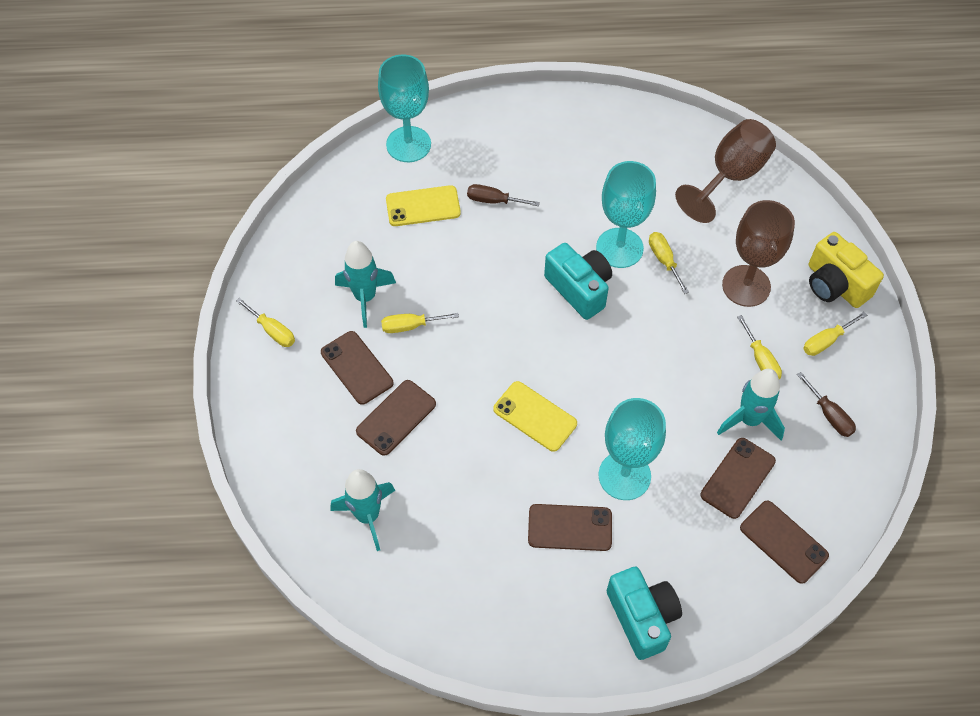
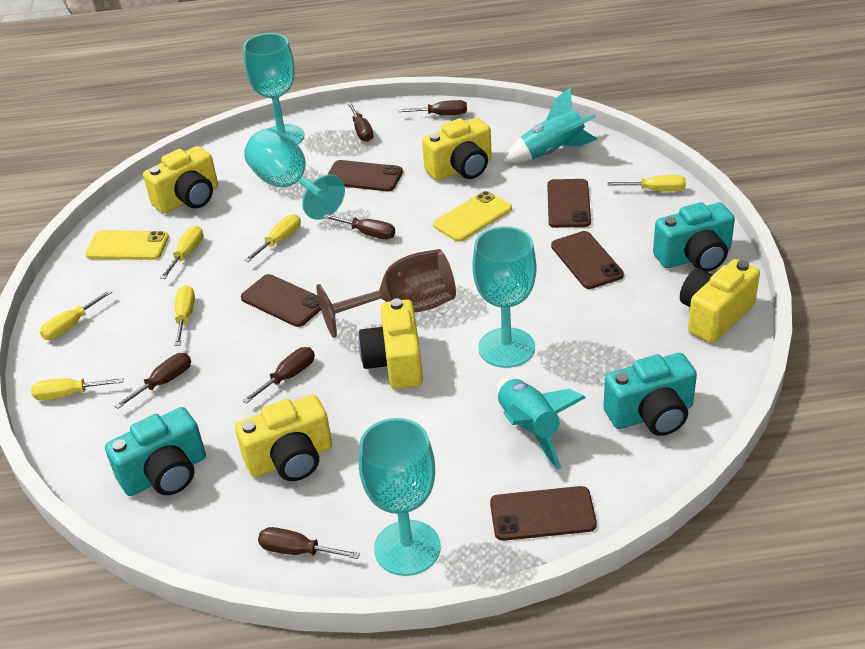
brown goblet: 2 -> 1
brown screwdriver: 2 -> 6
turquoise camera: 2 -> 3
turquoise goblet: 3 -> 4
turquoise rocket: 3 -> 2
yellow camera: 1 -> 5
yellow screwdriver: 5 -> 6

